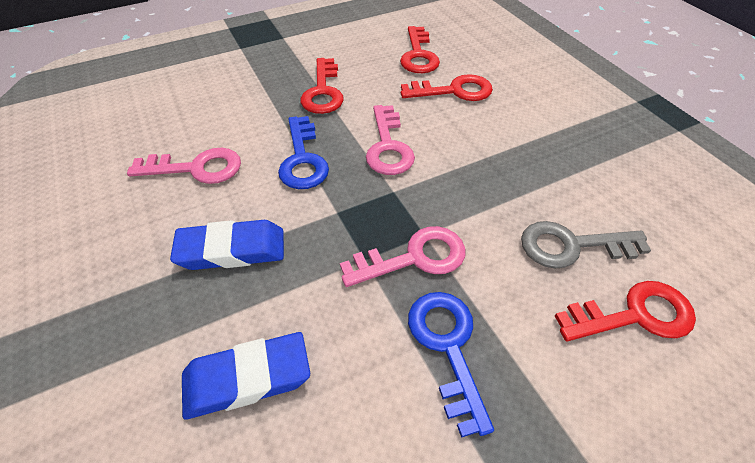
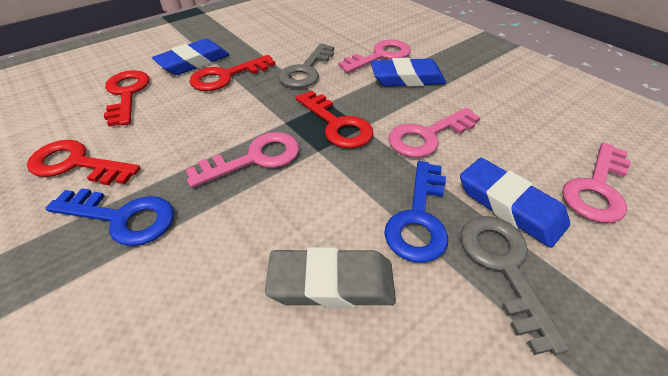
blue eraser: 2 -> 3
grey eraser: 0 -> 1
grey key: 1 -> 2
pink key: 3 -> 4

